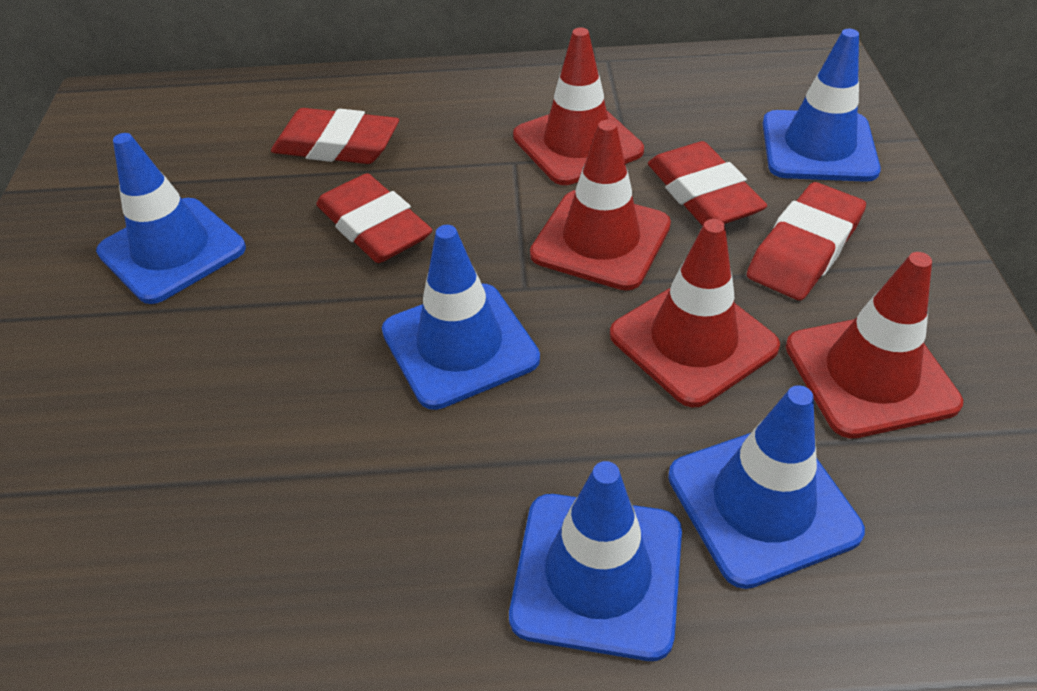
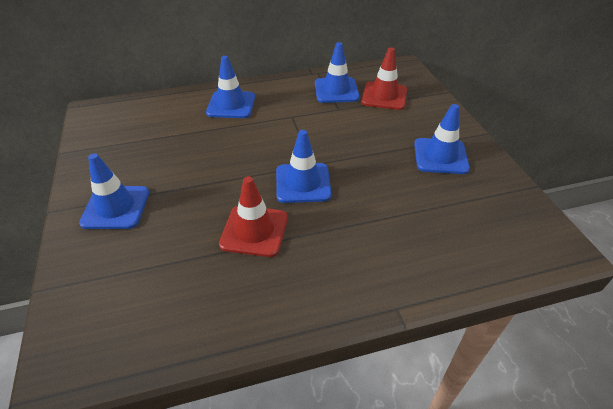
red eraser: 4 -> 0
red traffic cone: 4 -> 2

